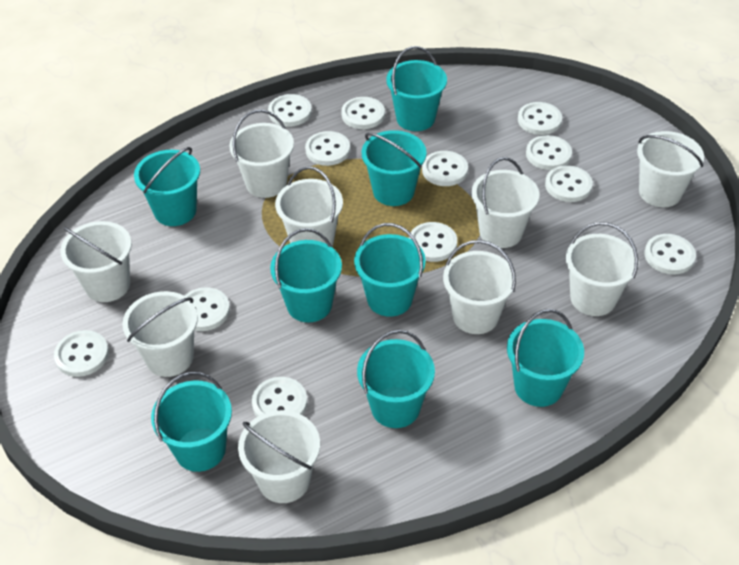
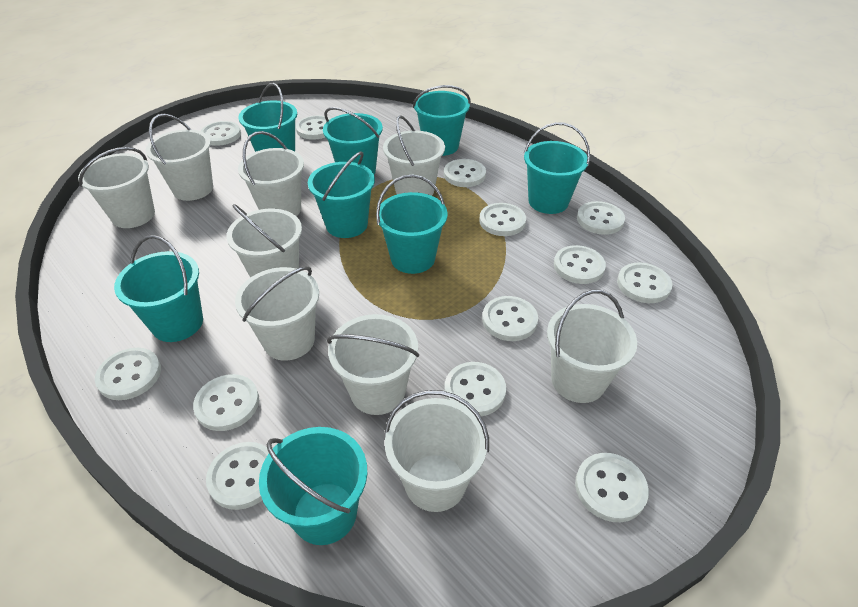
white button: 12 -> 13

